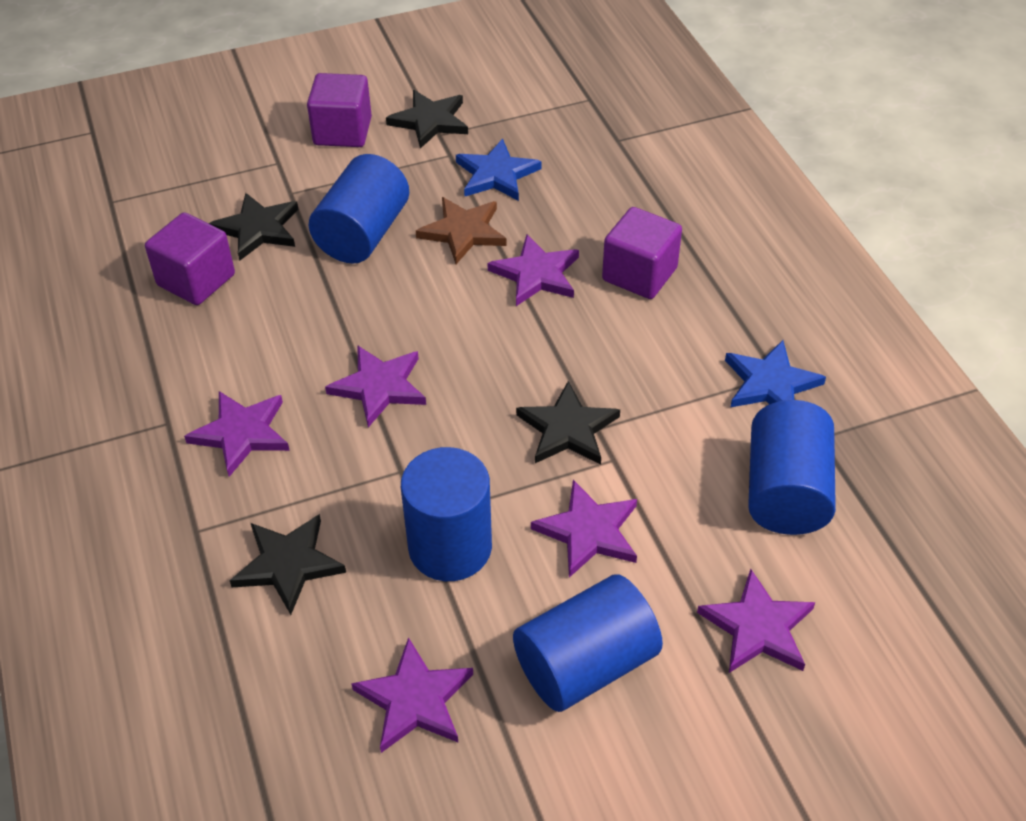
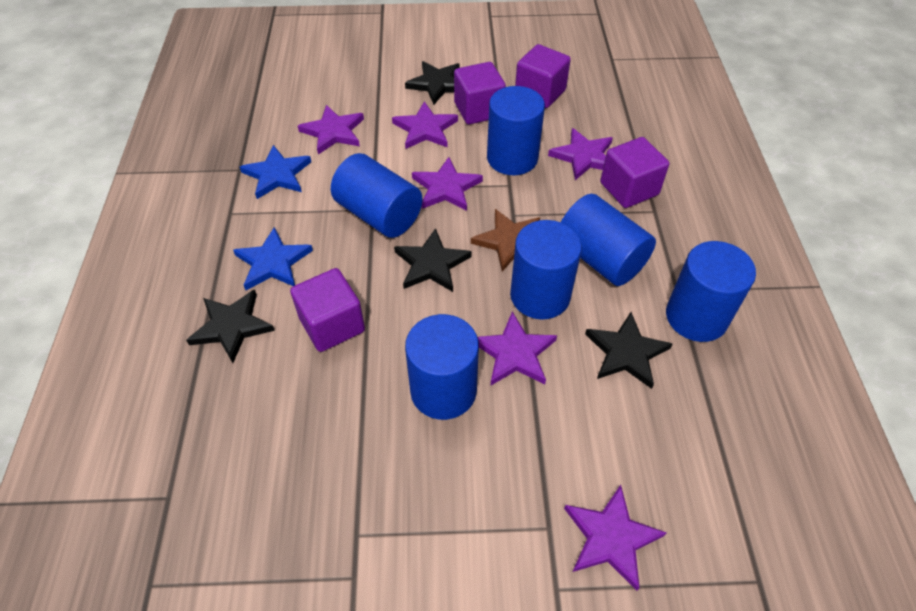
blue cylinder: 4 -> 6
purple cube: 3 -> 4

